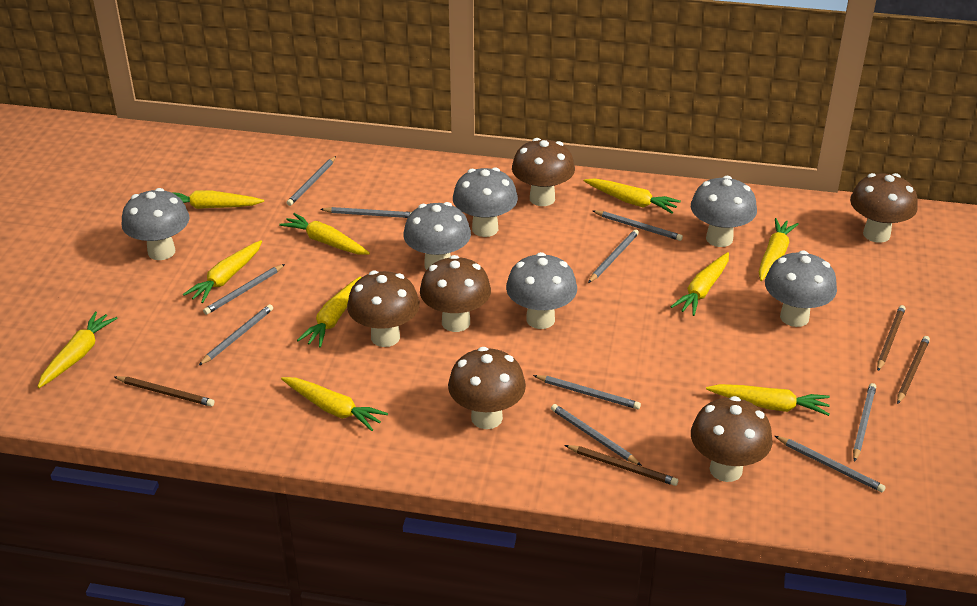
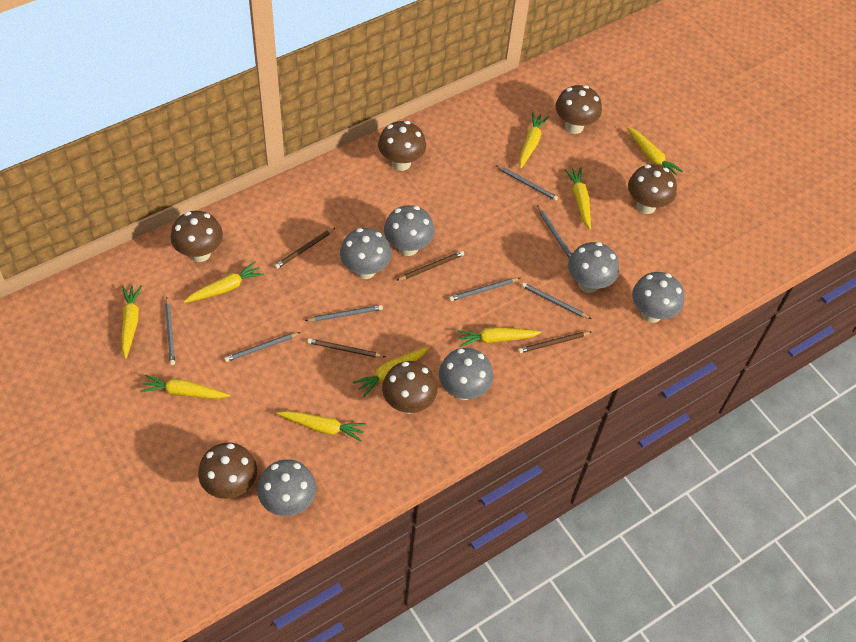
grey pencil: 10 -> 7
yellow carrot: 10 -> 9

